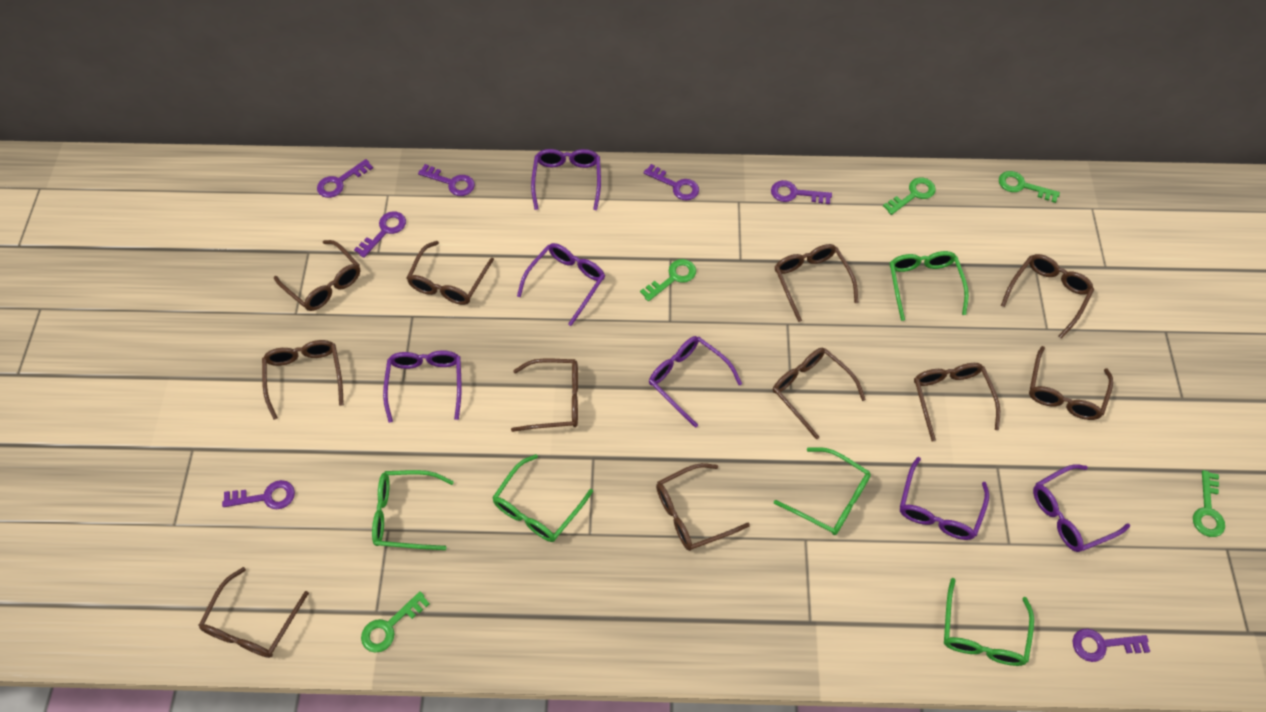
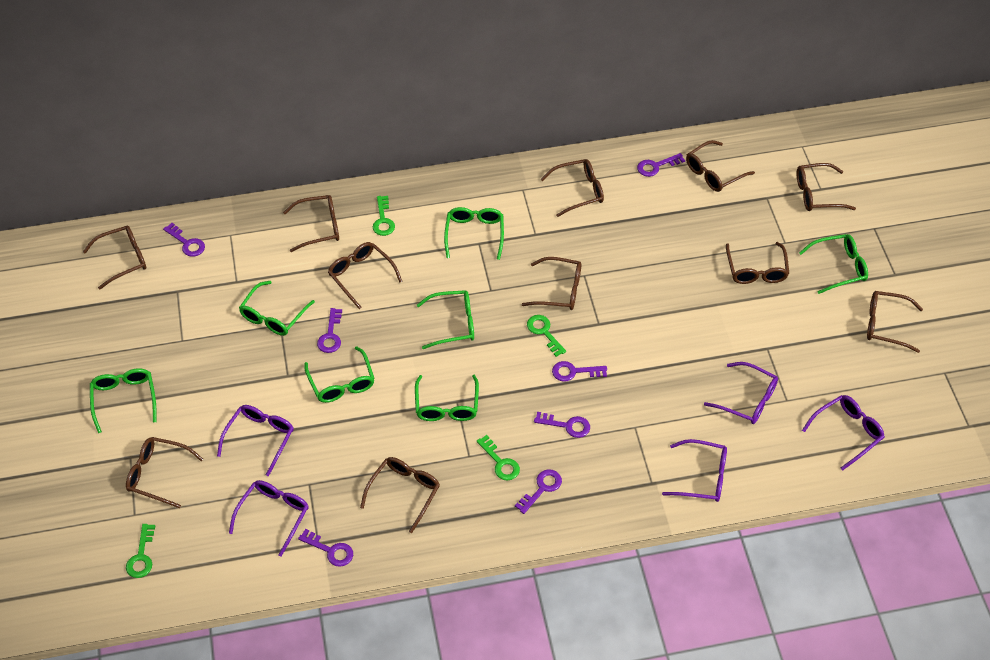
green glasses: 5 -> 7
green key: 5 -> 4
purple glasses: 6 -> 5

